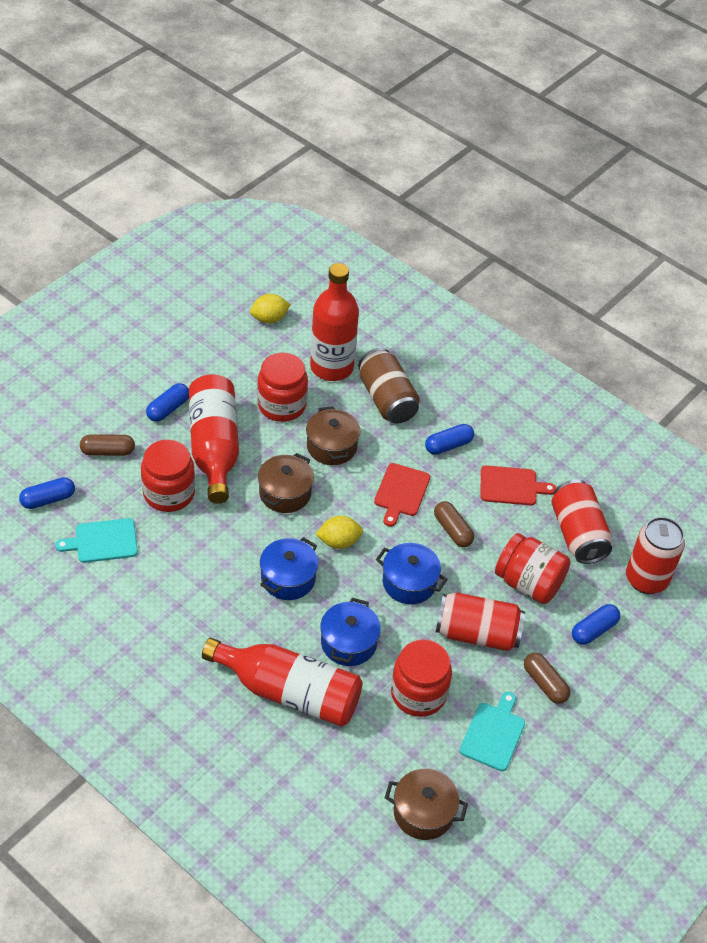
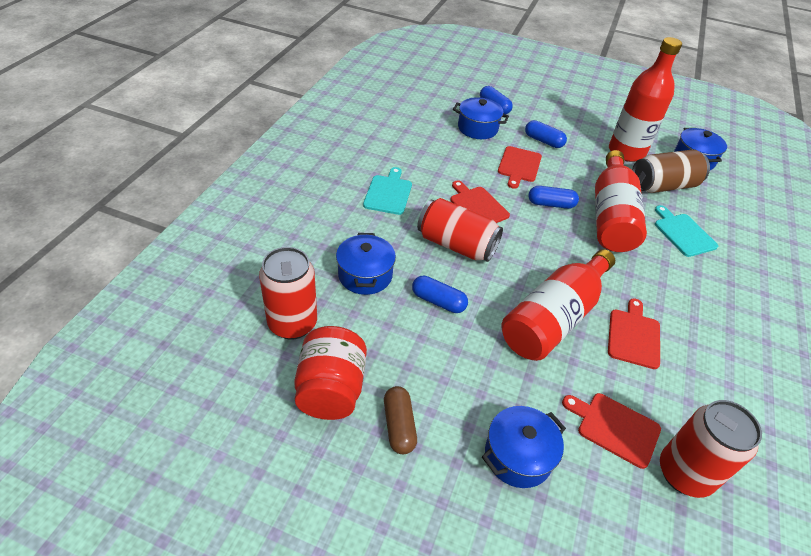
blue pot: 3 -> 4
brown capsule: 3 -> 1
brown pot: 3 -> 0
red cutting board: 2 -> 4
red jar: 4 -> 1
yellow lemon: 2 -> 0

